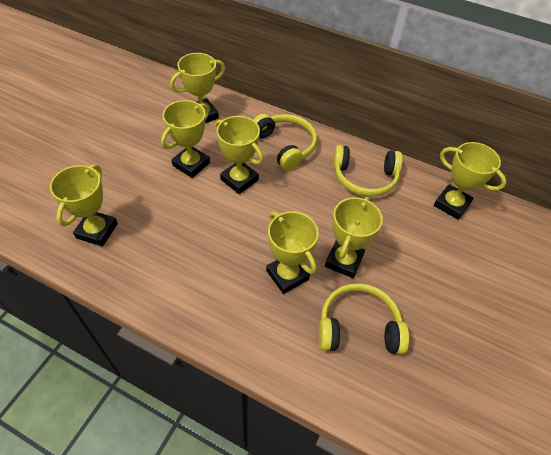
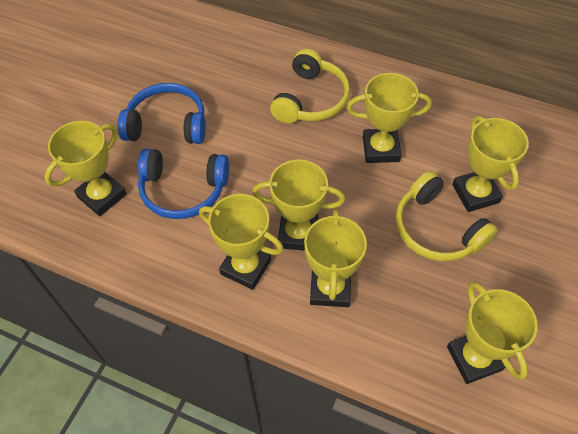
blue headphones: 0 -> 2
yellow headphones: 3 -> 2

